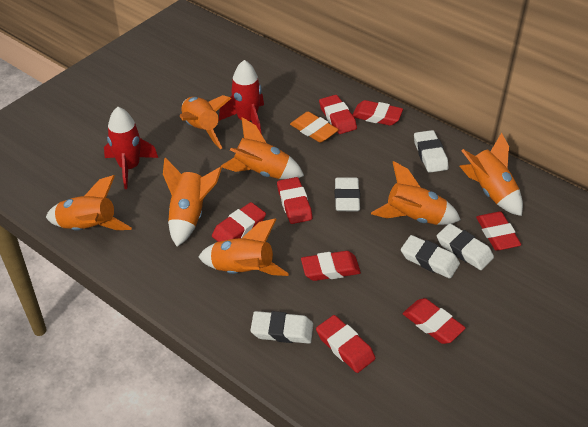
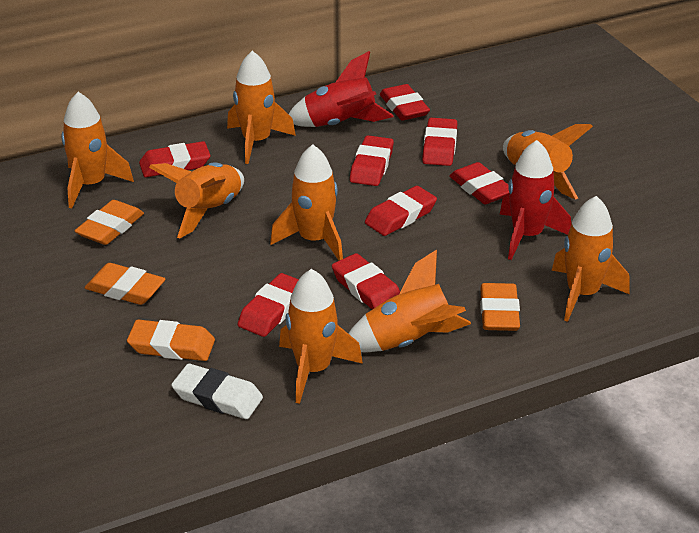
orange eraser: 1 -> 4
orange rocket: 7 -> 8
white eraser: 5 -> 1

